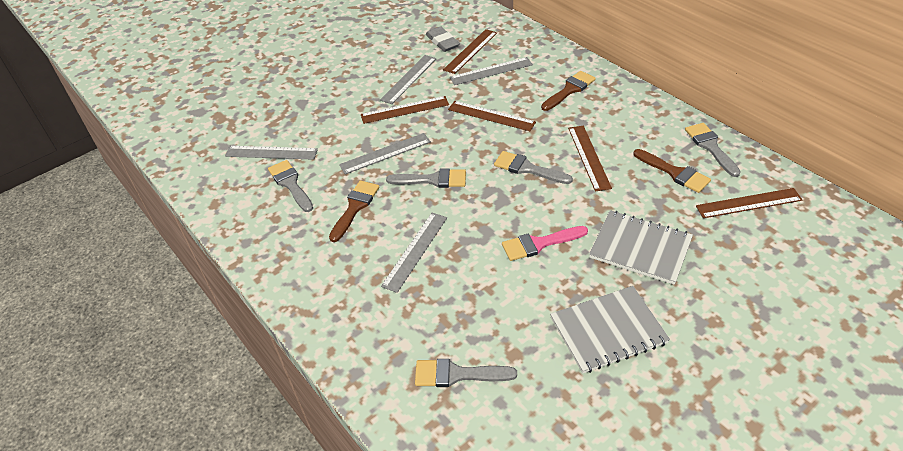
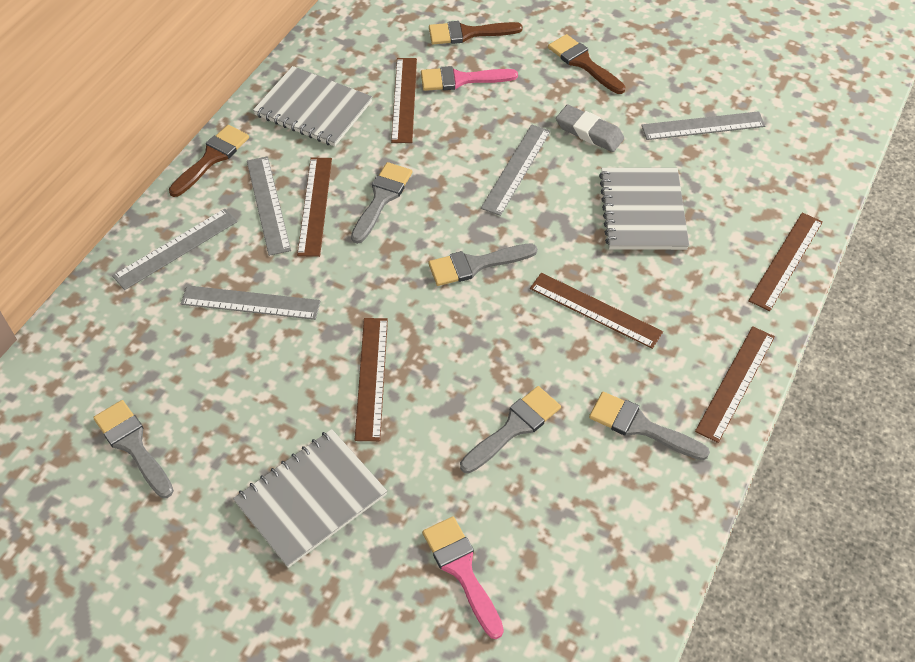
brown ruler: 5 -> 6
grey notebook: 2 -> 3
pink brush: 1 -> 2

